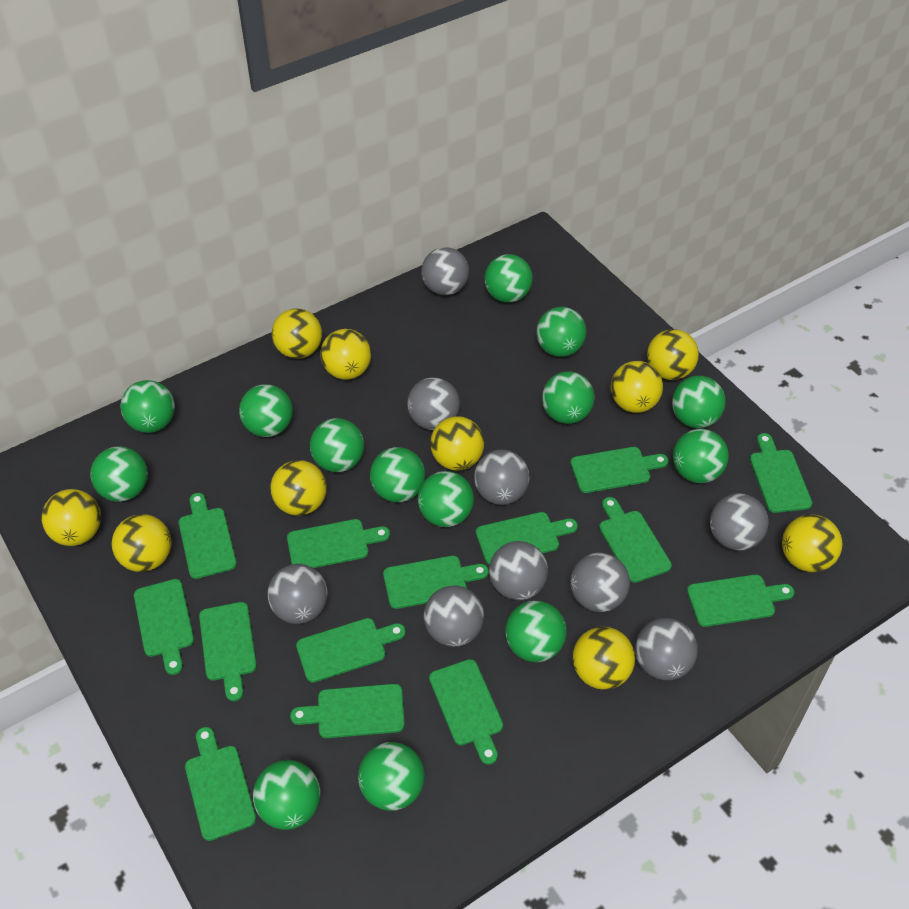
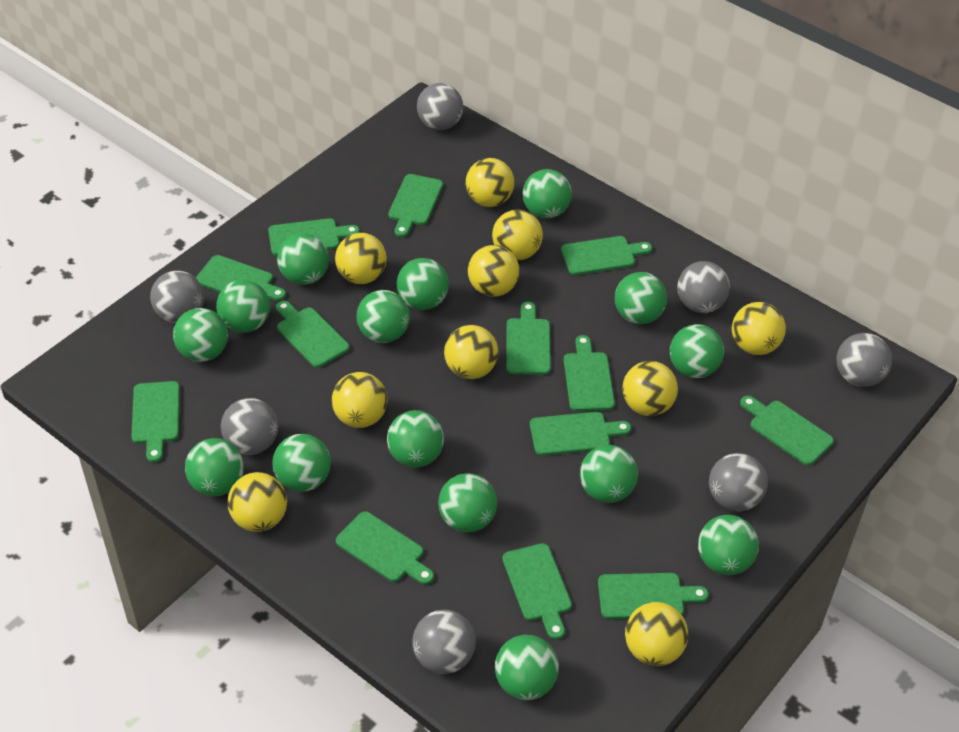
green ball: 14 -> 15
green cutting board: 14 -> 13
grey ball: 9 -> 7

